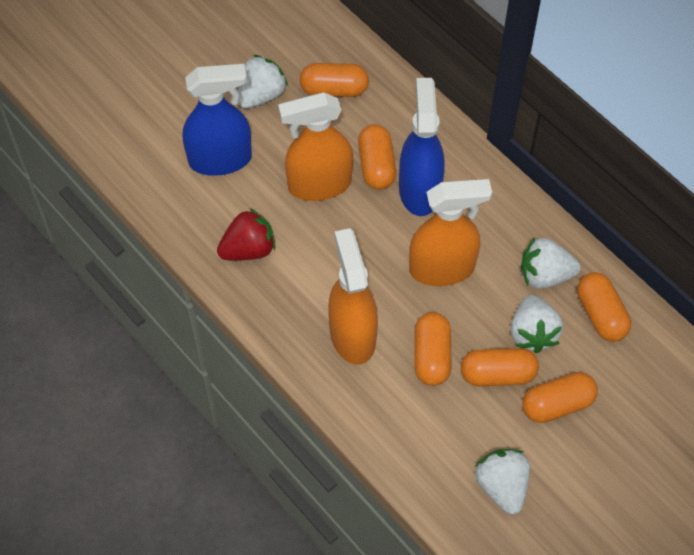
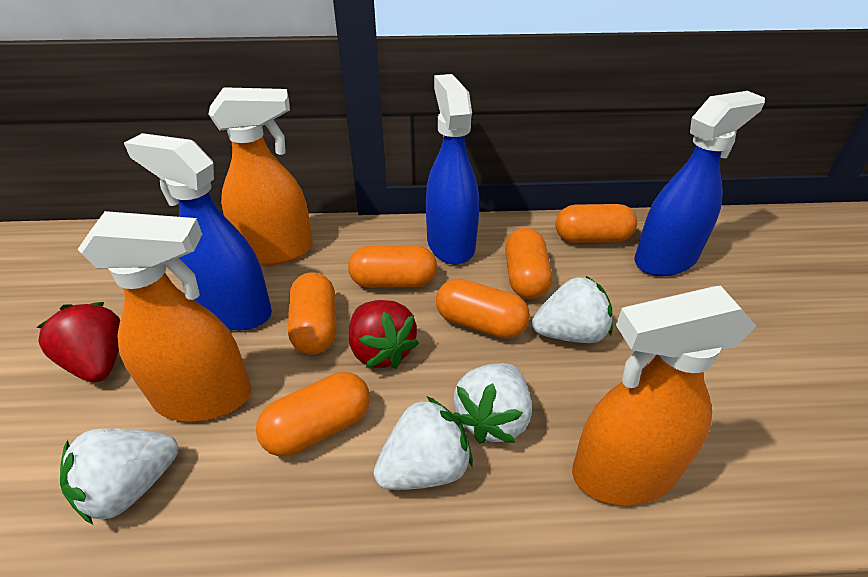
blue spray bottle: 2 -> 3
red strawberry: 1 -> 2

